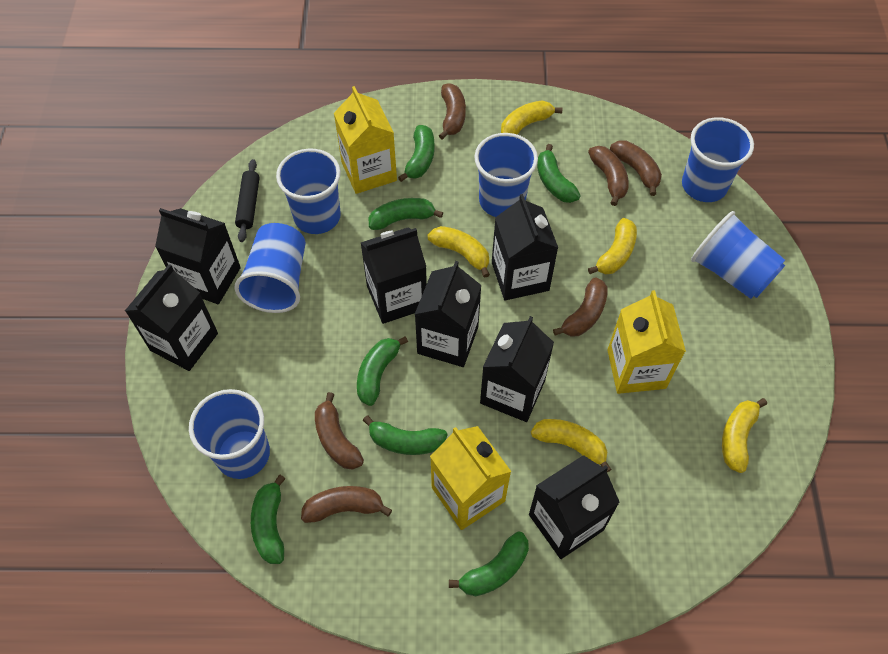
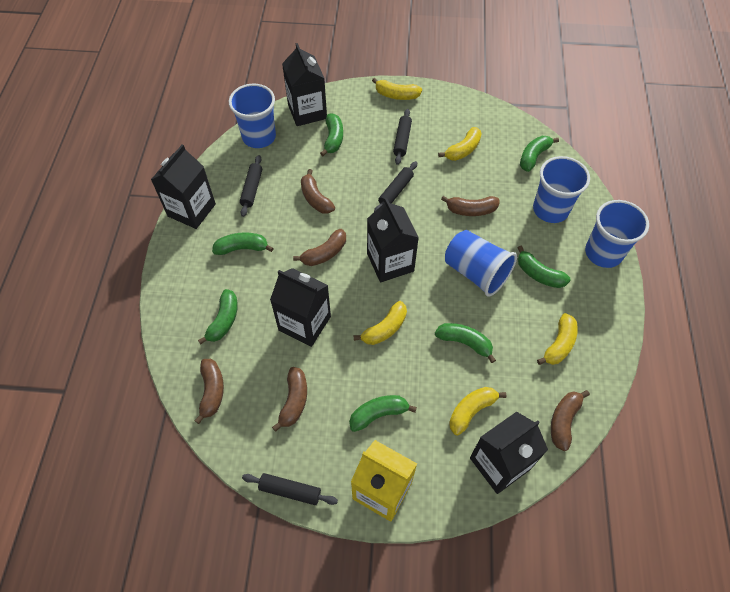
black carton: 7 -> 5
black rolling pin: 1 -> 4
blue cup: 6 -> 4
yellow carton: 3 -> 1

